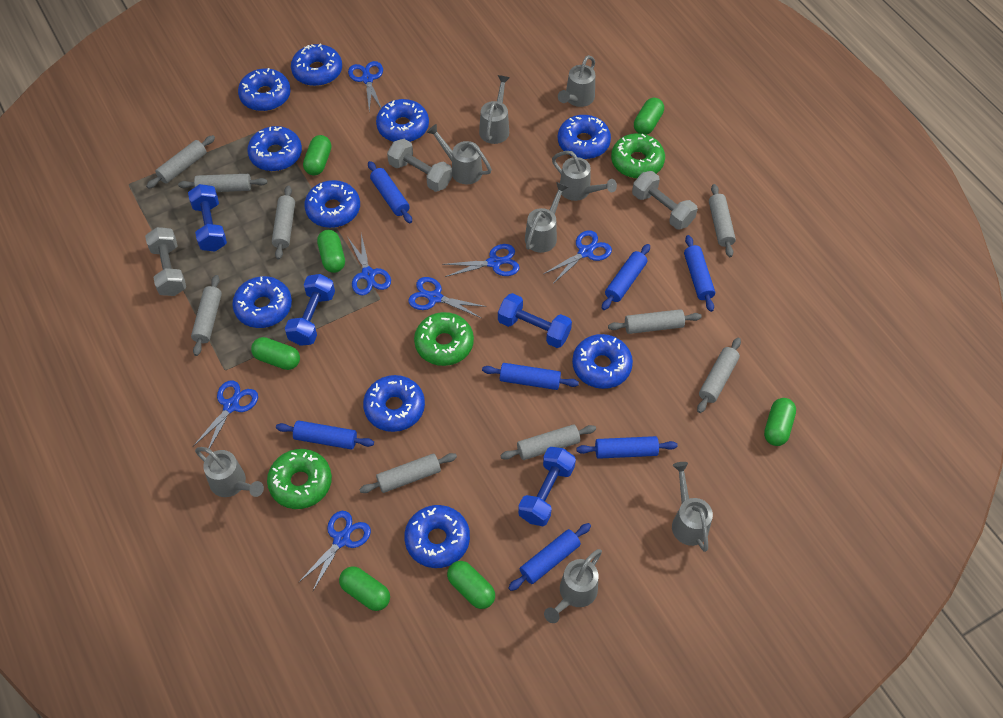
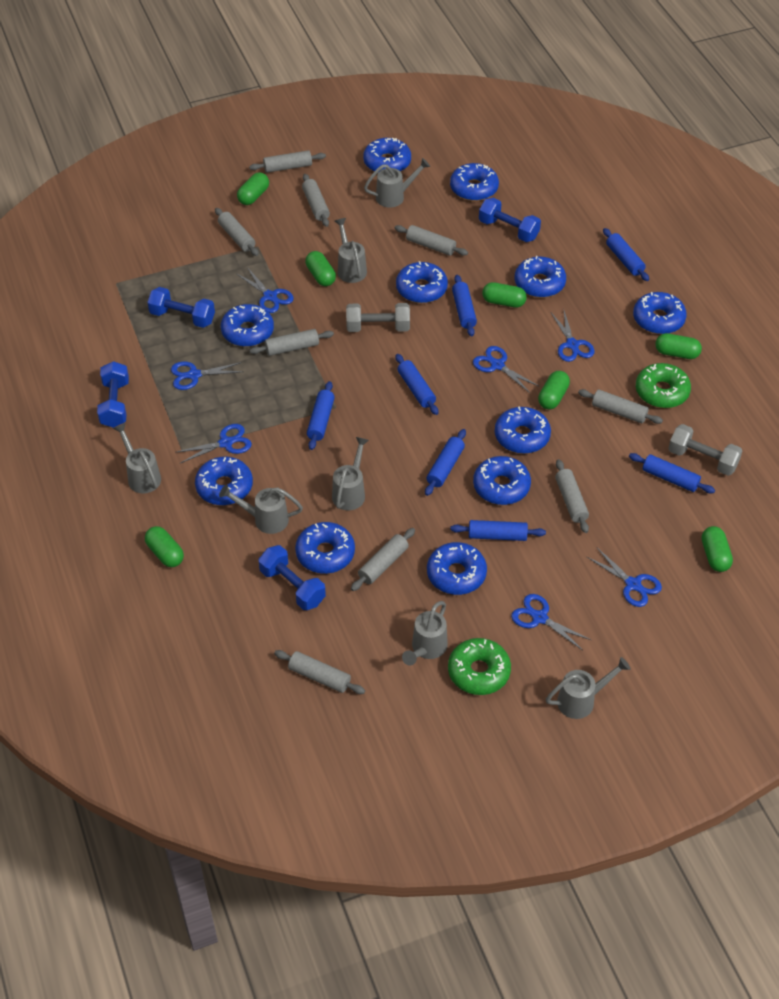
blue donut: 10 -> 11
green donut: 3 -> 2
grey dumbbell: 3 -> 2
grey watering can: 8 -> 7

